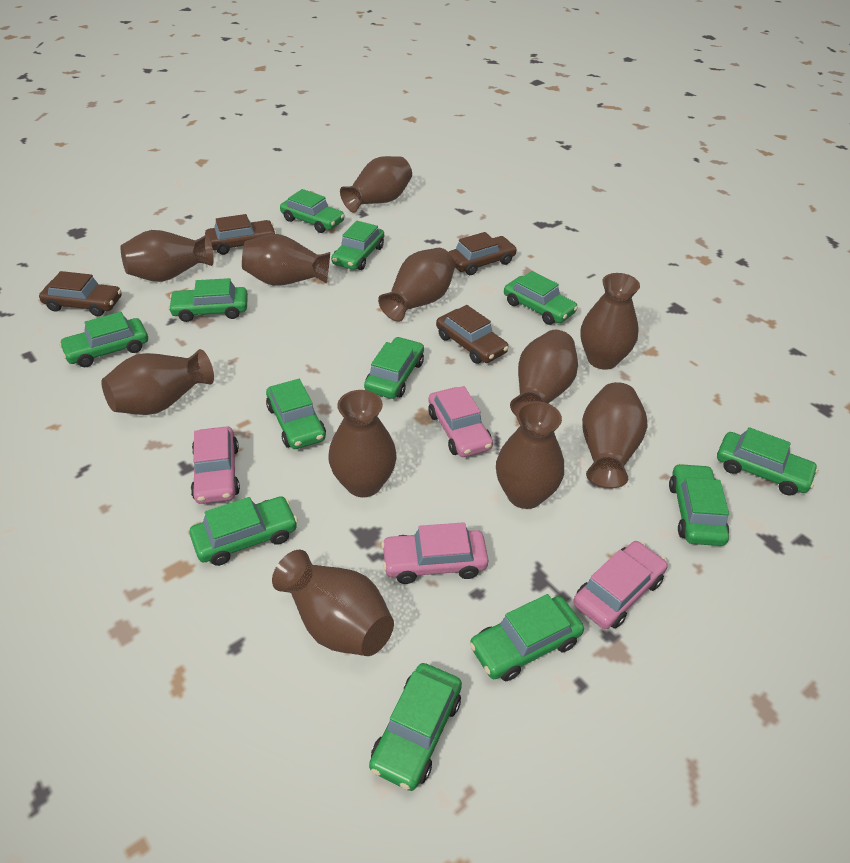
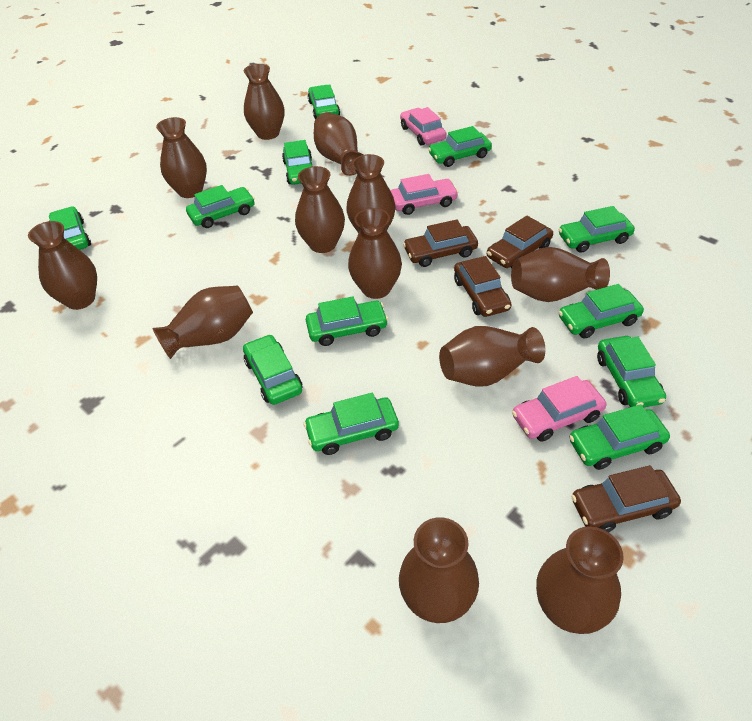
brown vase: 11 -> 12
pink car: 4 -> 3

